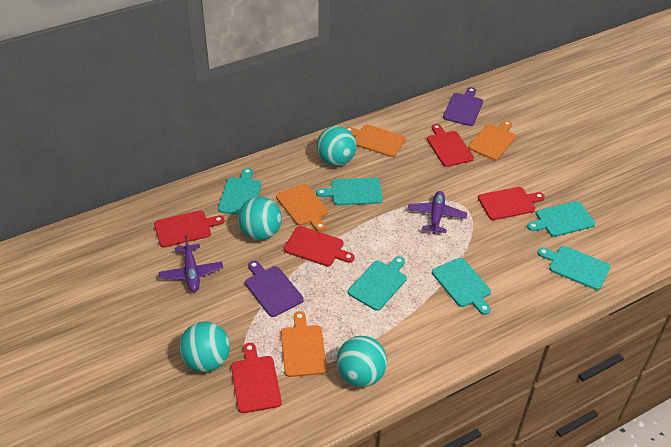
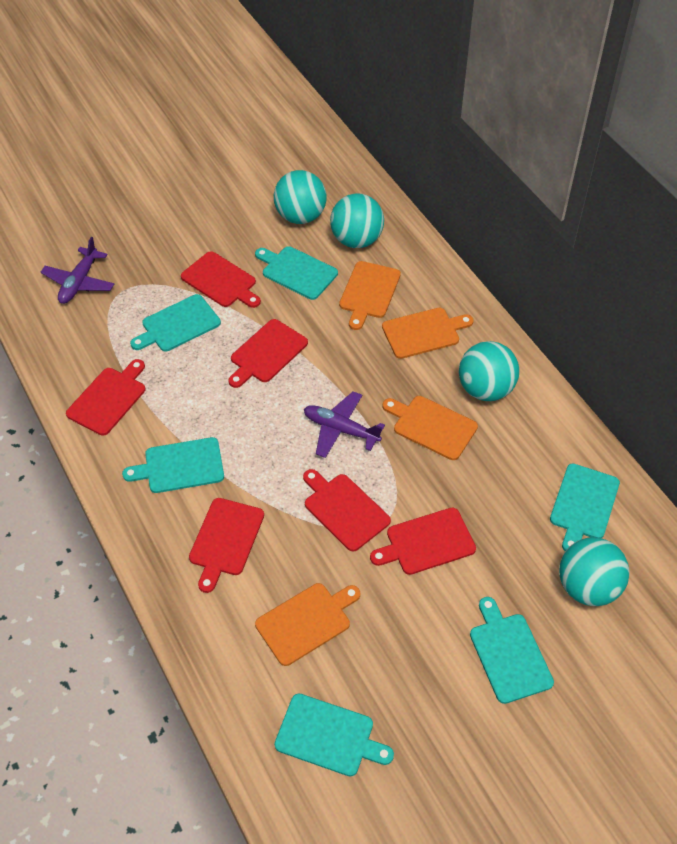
purple cutting board: 2 -> 0
red cutting board: 5 -> 6

